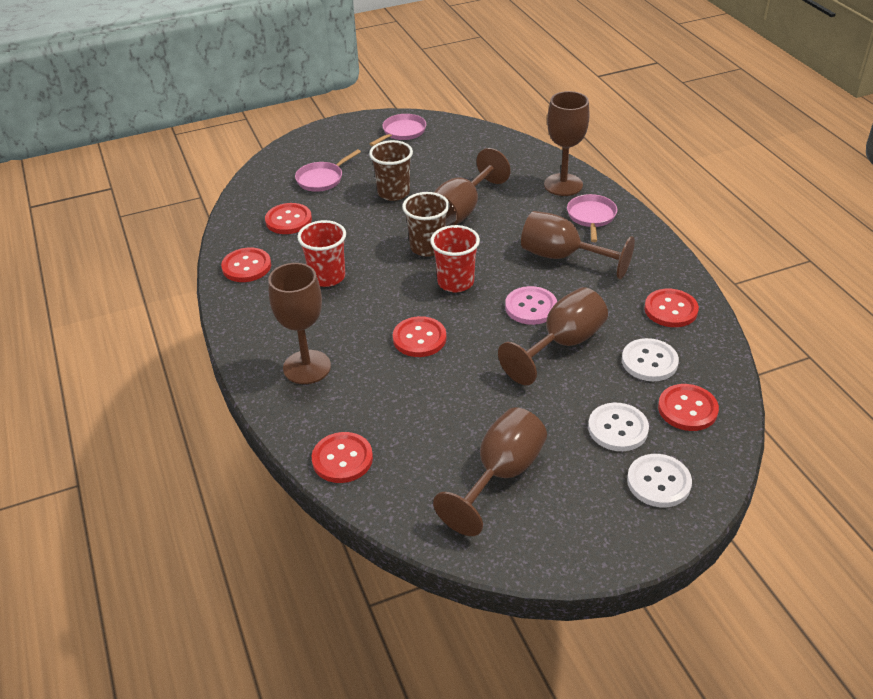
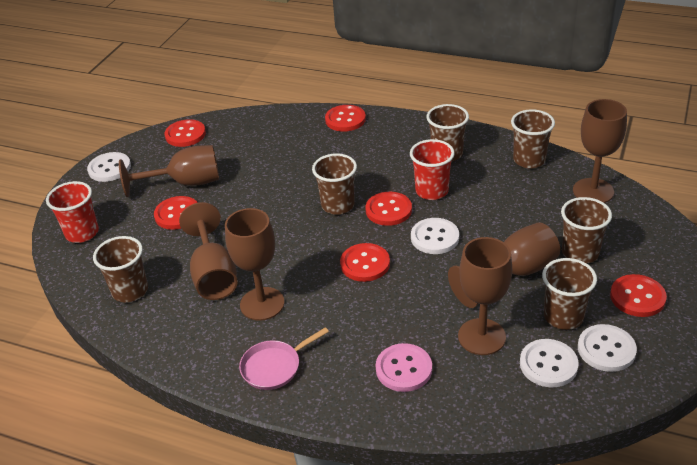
brown cup: 2 -> 6
pink pan: 3 -> 1
white button: 3 -> 4

